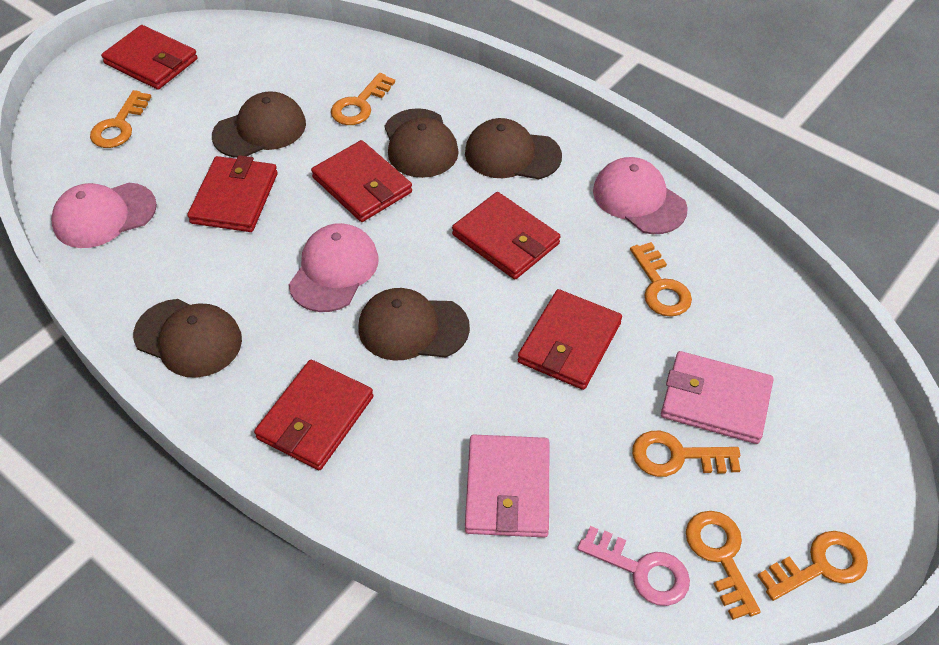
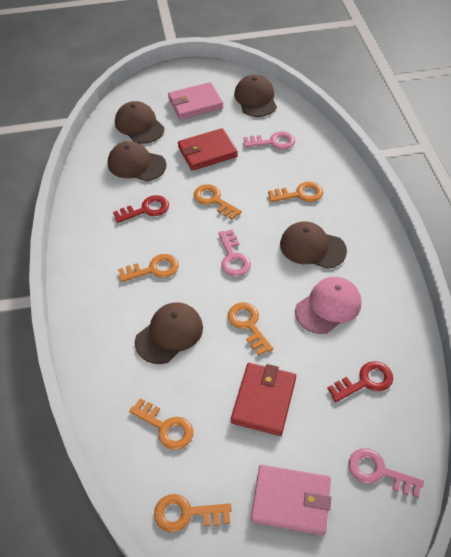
pink cap: 3 -> 1
pink key: 1 -> 3
red key: 0 -> 2
red wallet: 6 -> 2

